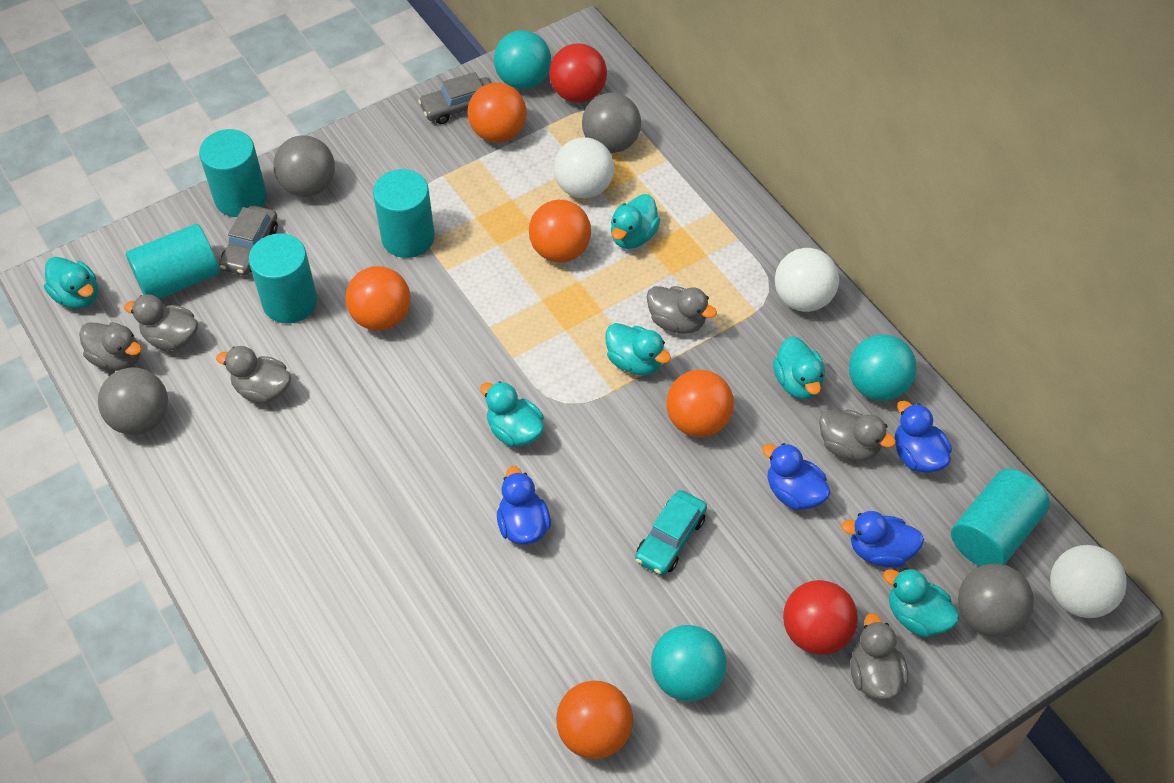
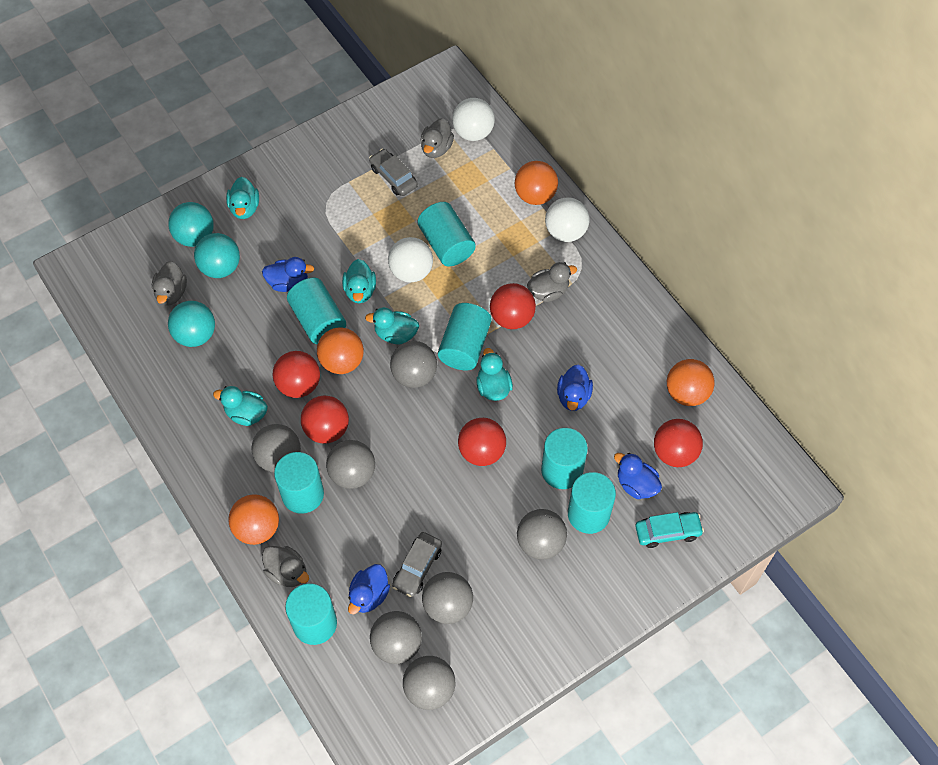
grey ball: 4 -> 7
grey duck: 6 -> 4
orange ball: 5 -> 4
red ball: 2 -> 5
turquoise cylinder: 5 -> 7
turquoise duck: 6 -> 5

